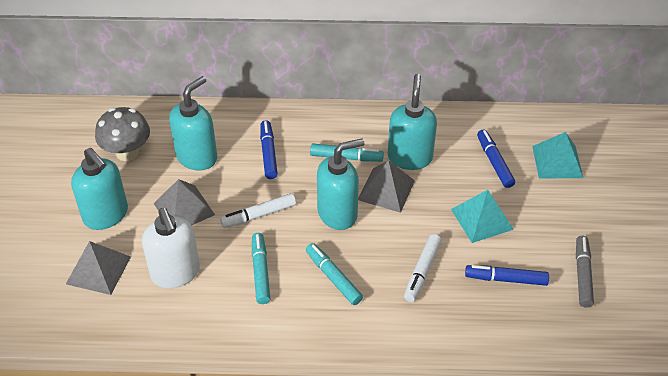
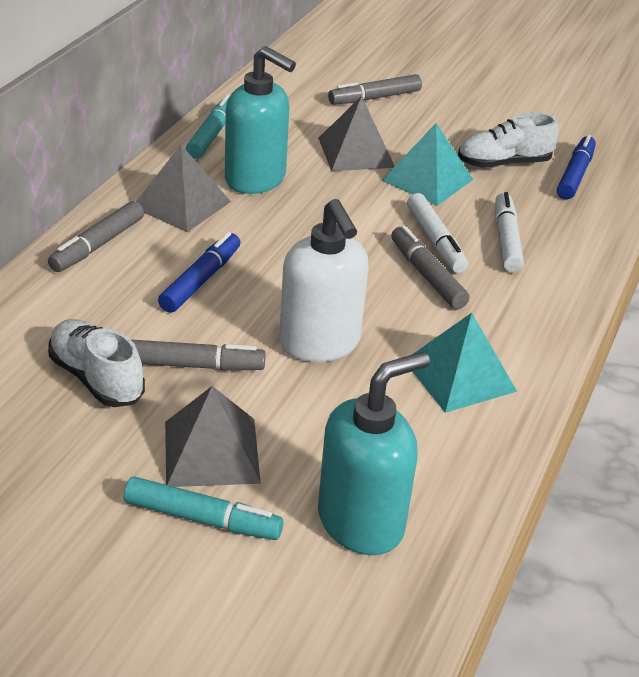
blue marker: 3 -> 2
grey marker: 1 -> 4
grey mushroom: 1 -> 0
turquoise marker: 3 -> 2
turquoise soap dispenser: 4 -> 2
white shoe: 0 -> 2

